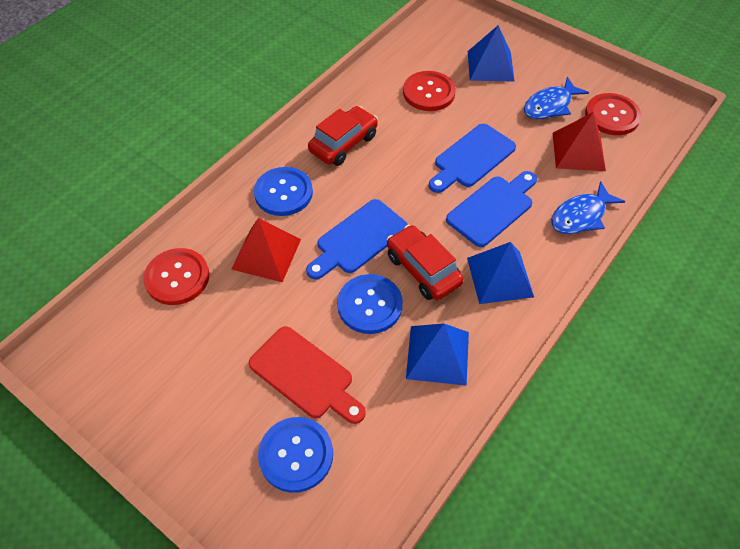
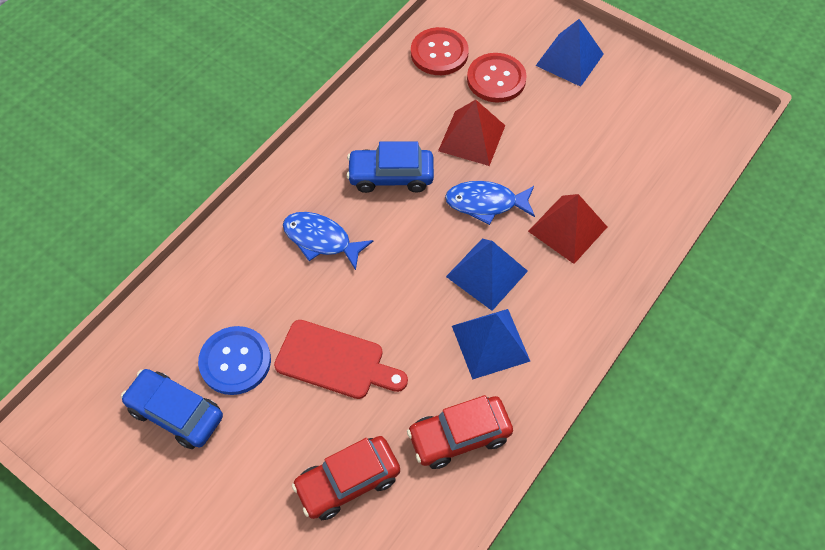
blue button: 3 -> 1
blue car: 0 -> 2
blue cutting board: 3 -> 0
red button: 3 -> 2

